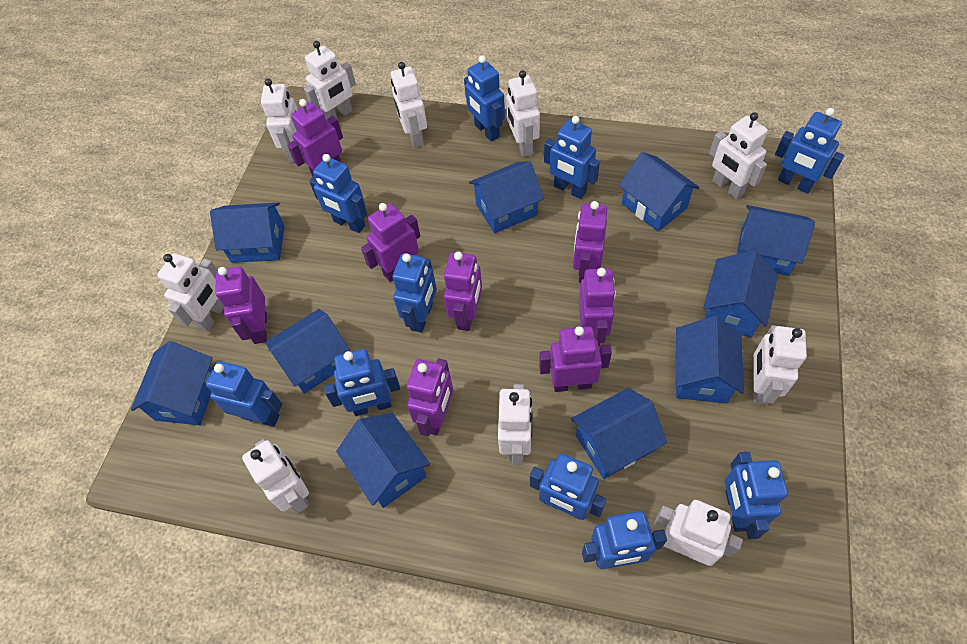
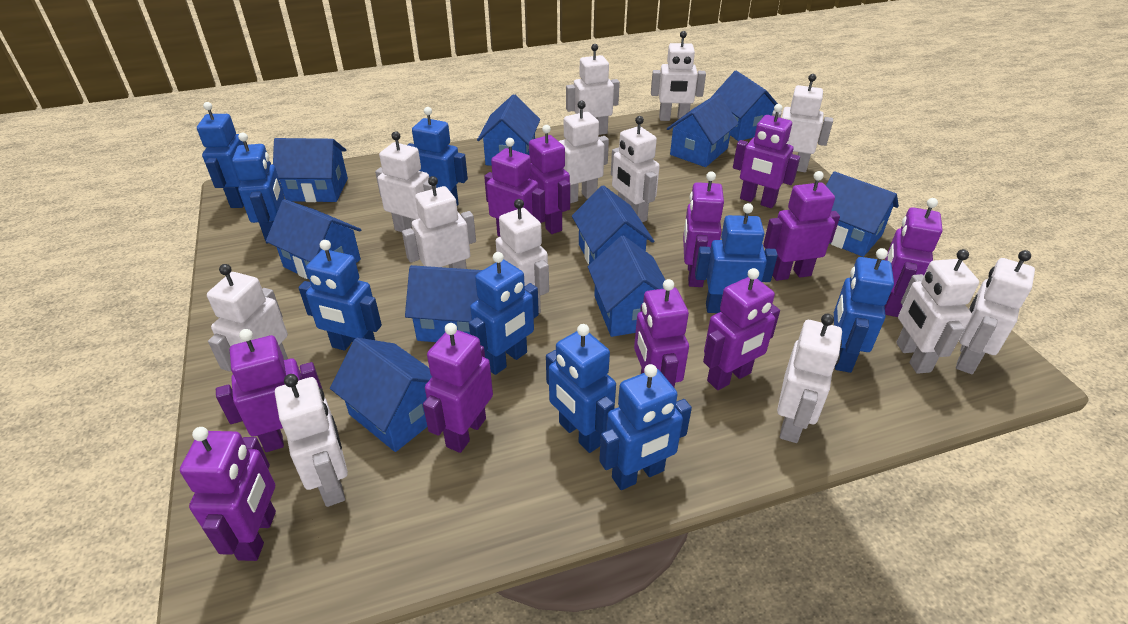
blue robot: 10 -> 9
purple robot: 8 -> 11
white robot: 10 -> 13

